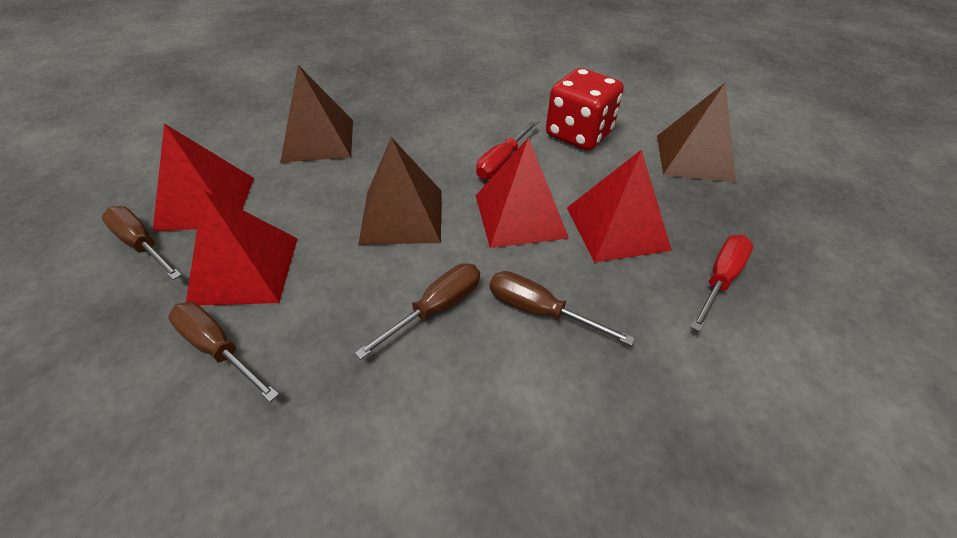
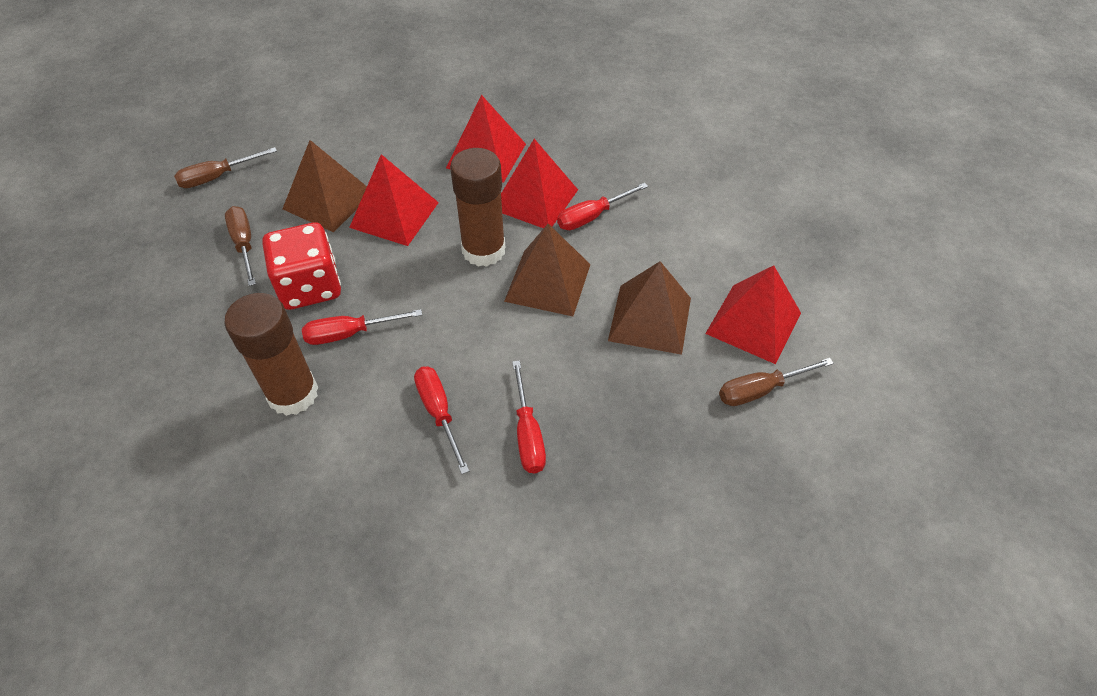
brown glue stick: 0 -> 2
brown screwdriver: 4 -> 3
red screwdriver: 2 -> 4

